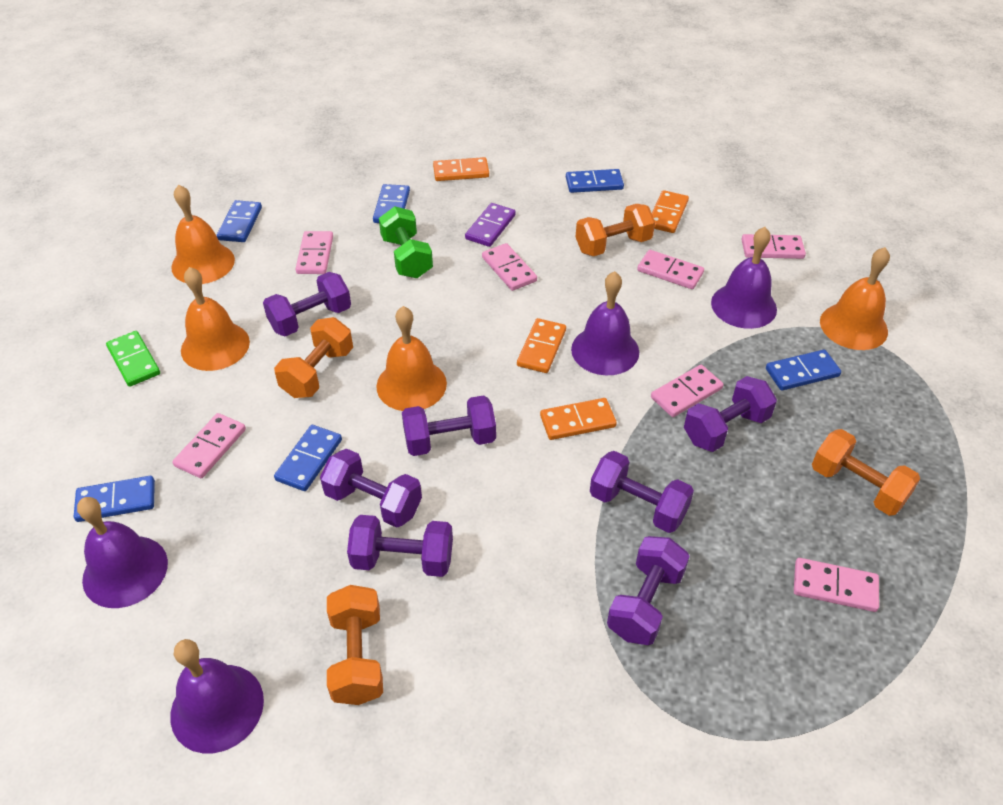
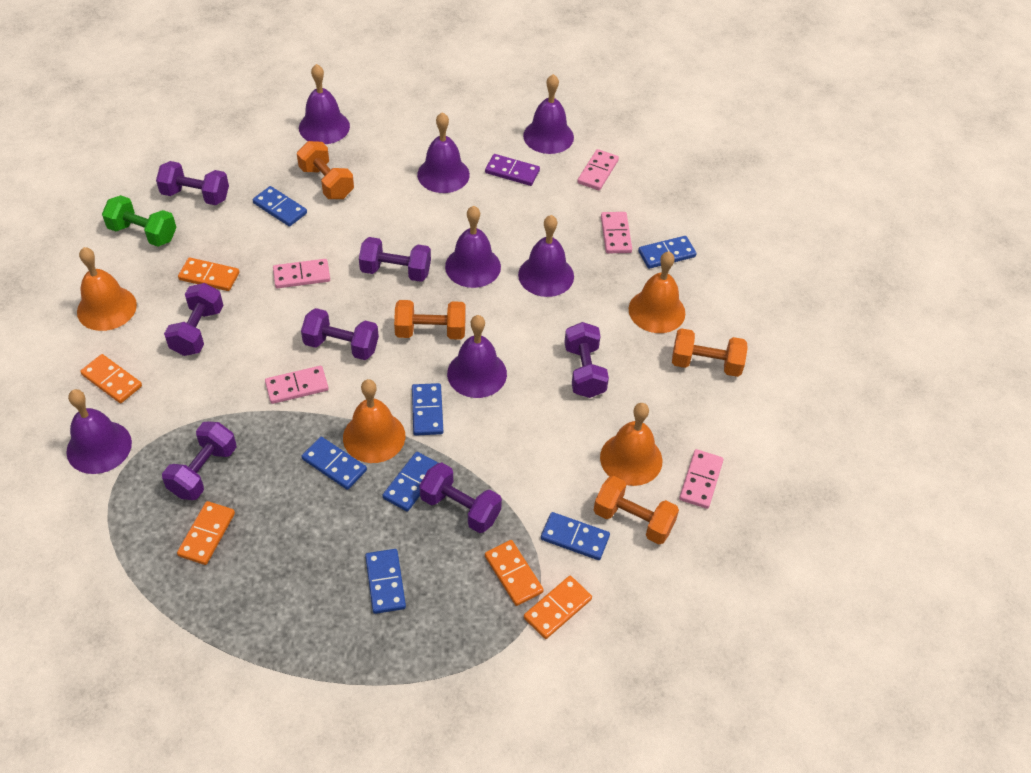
blue domino: 6 -> 7
green domino: 1 -> 0
orange domino: 4 -> 5
pink domino: 7 -> 5
purple bell: 4 -> 7

